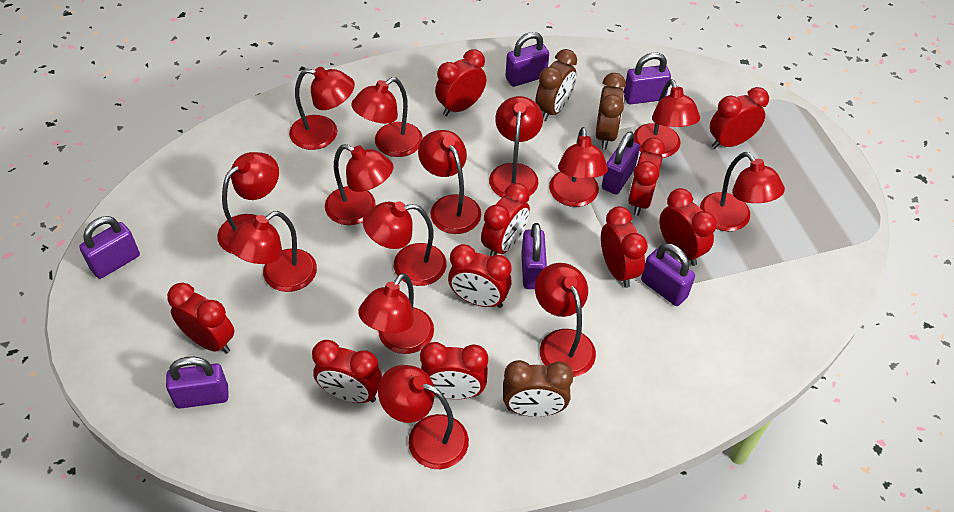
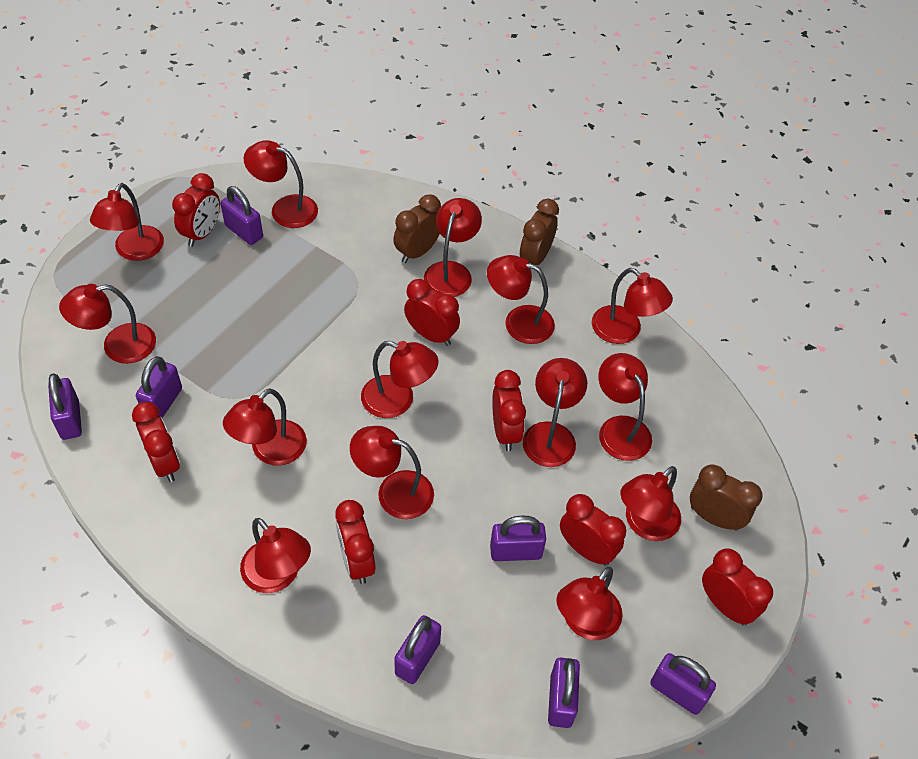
red clock: 10 -> 7

